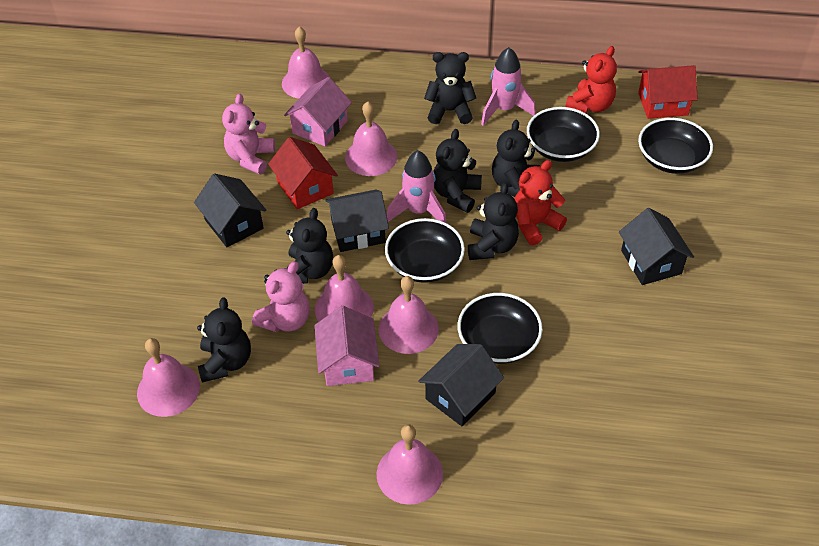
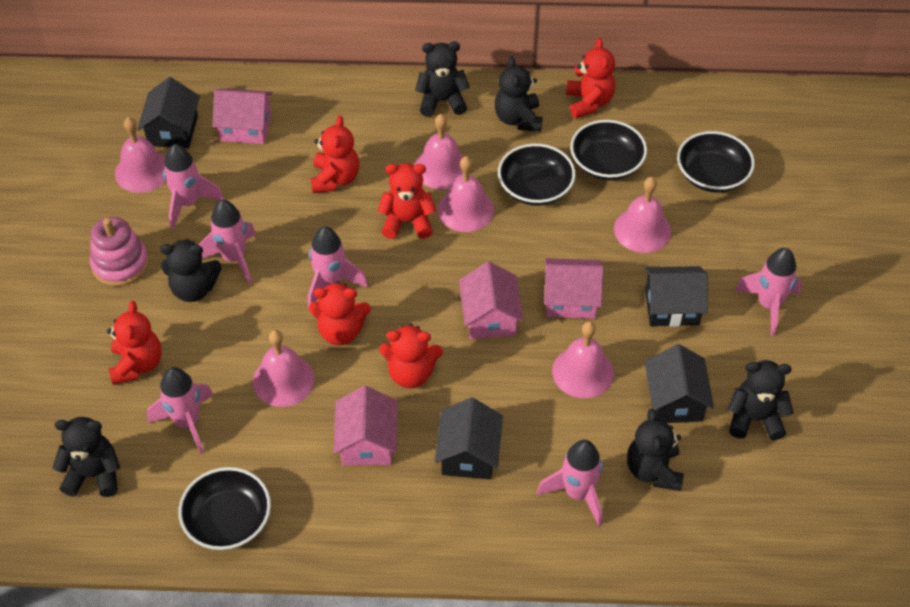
pink house: 2 -> 4
pink rocket: 2 -> 6
pink stacking toy: 0 -> 1
pink teddy bear: 2 -> 0
red house: 2 -> 0
red teddy bear: 2 -> 6

